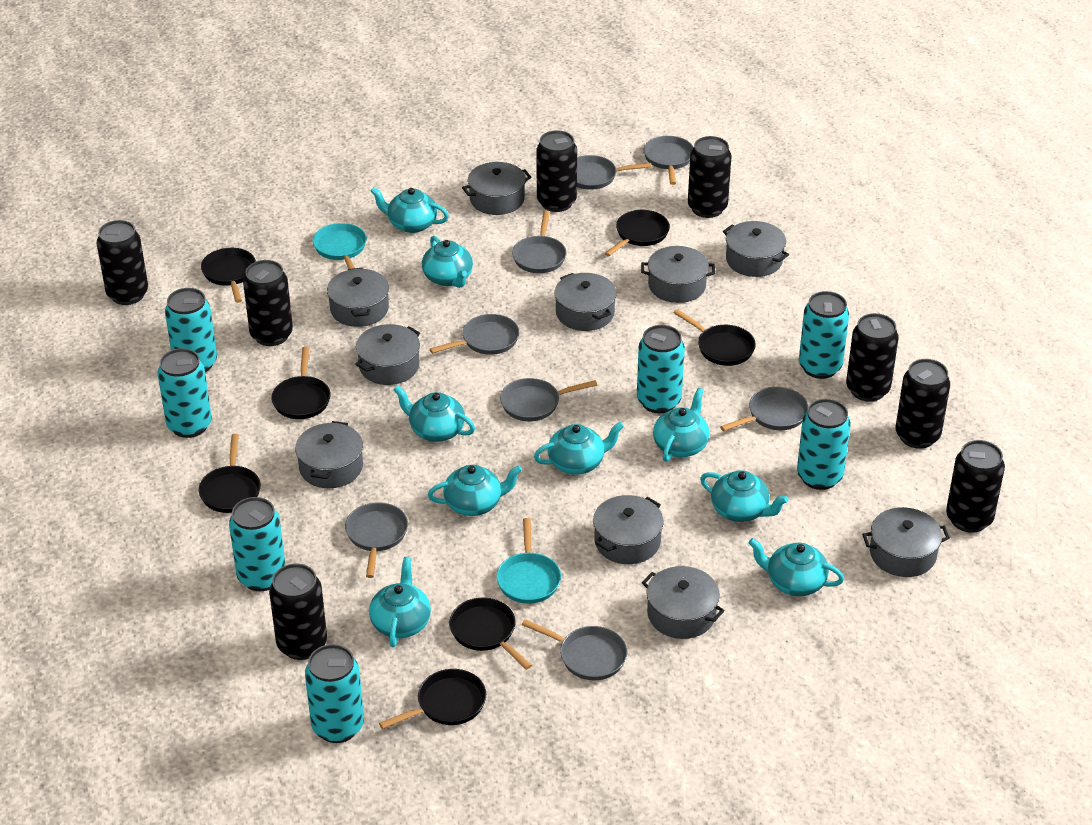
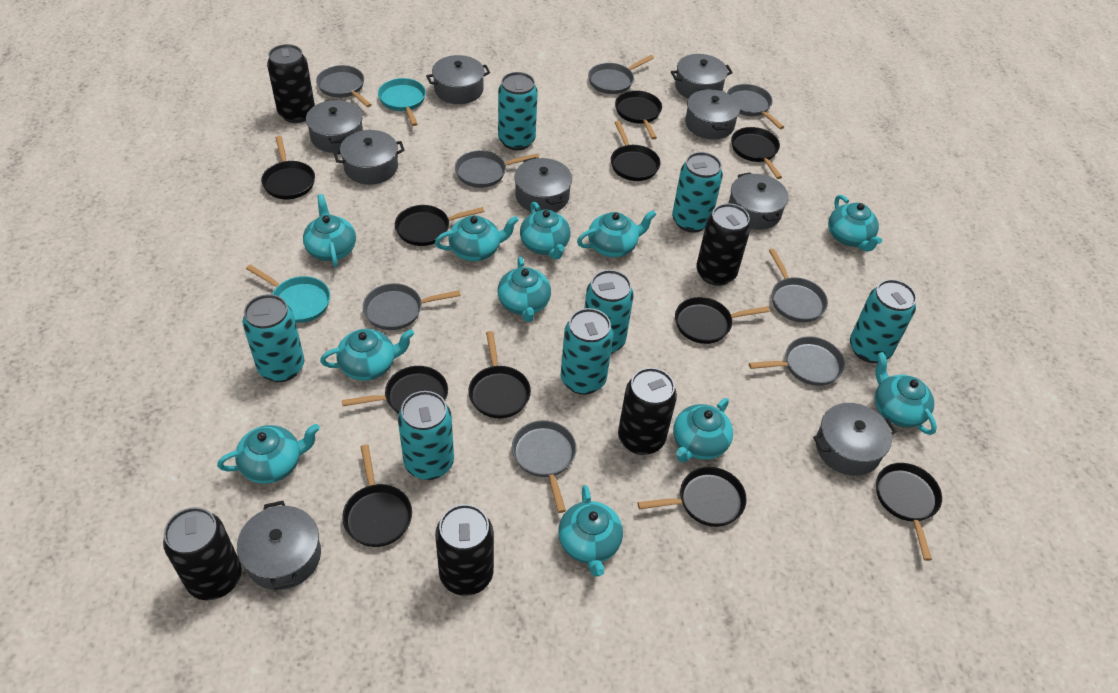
black can: 8 -> 5
black pan: 7 -> 11
grey pot: 10 -> 9
turquoise teapot: 9 -> 11

